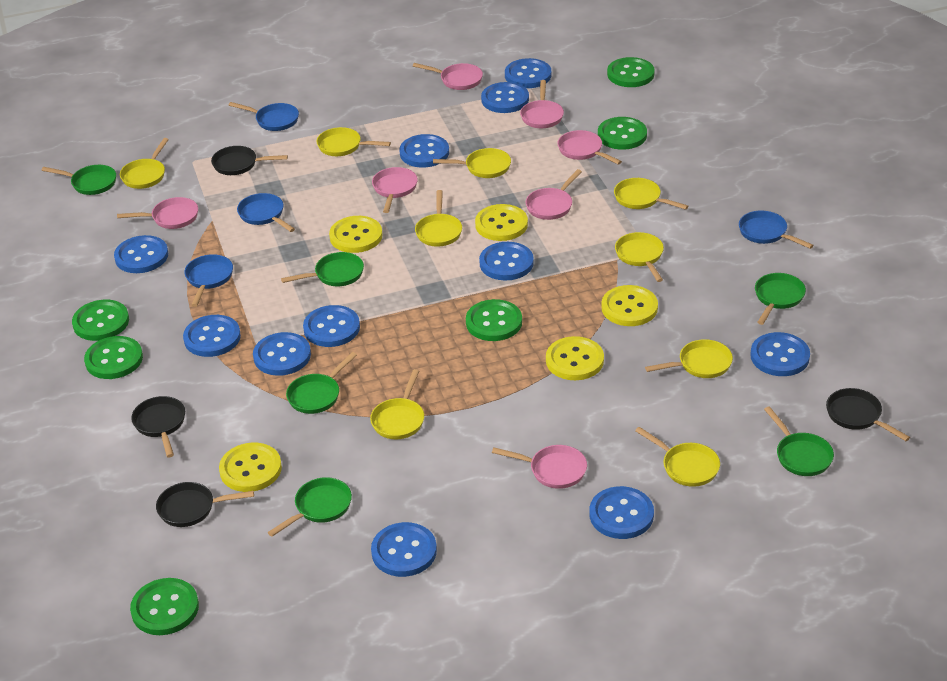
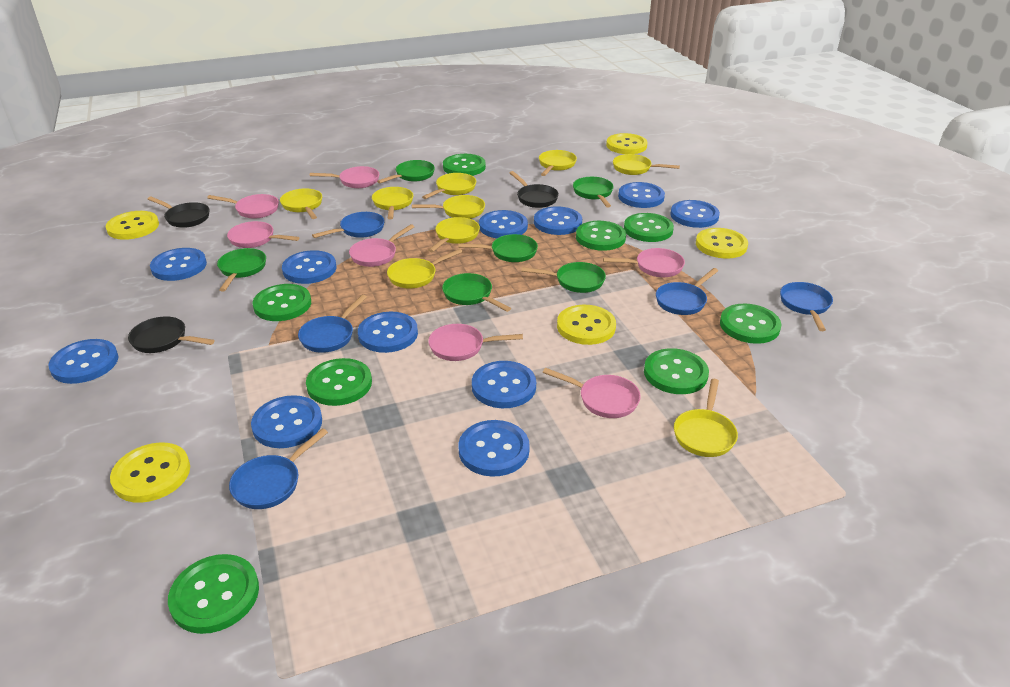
black pan: 4 -> 3
blue pan: 4 -> 5
green button: 6 -> 8

